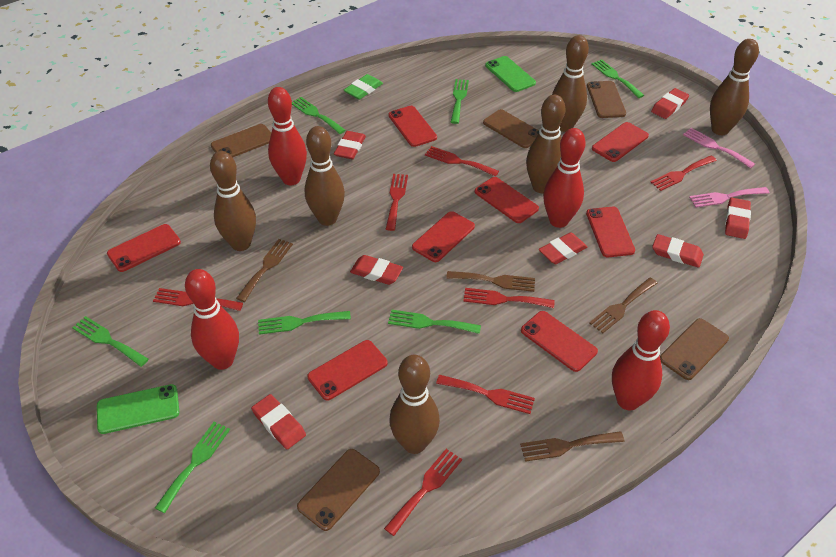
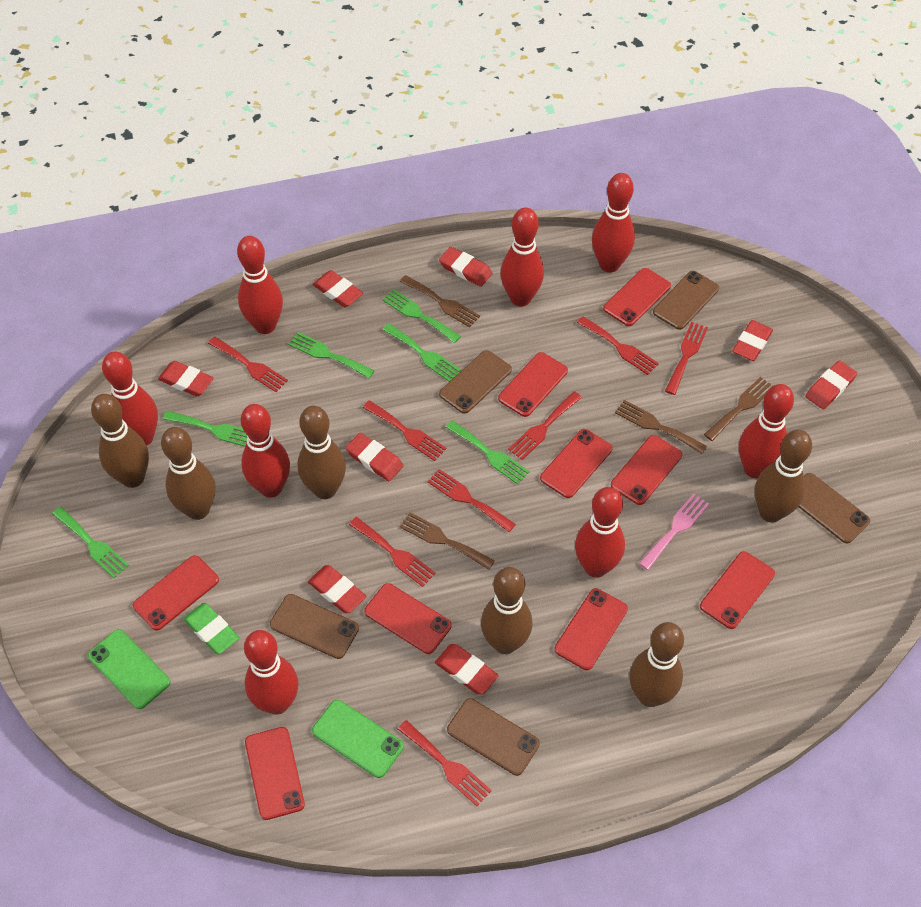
green fork: 7 -> 6
pink fork: 2 -> 1
red bowling pin: 4 -> 8
red eraser: 7 -> 8
red fork: 7 -> 8
red phone: 8 -> 9

